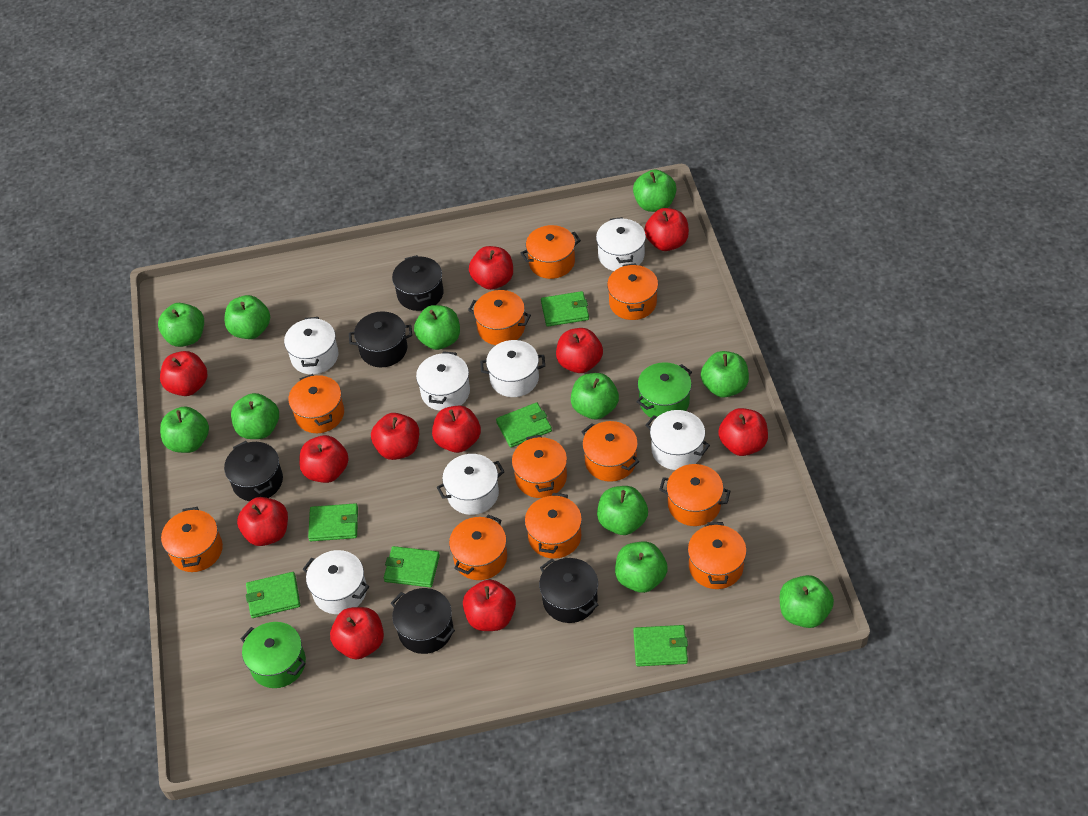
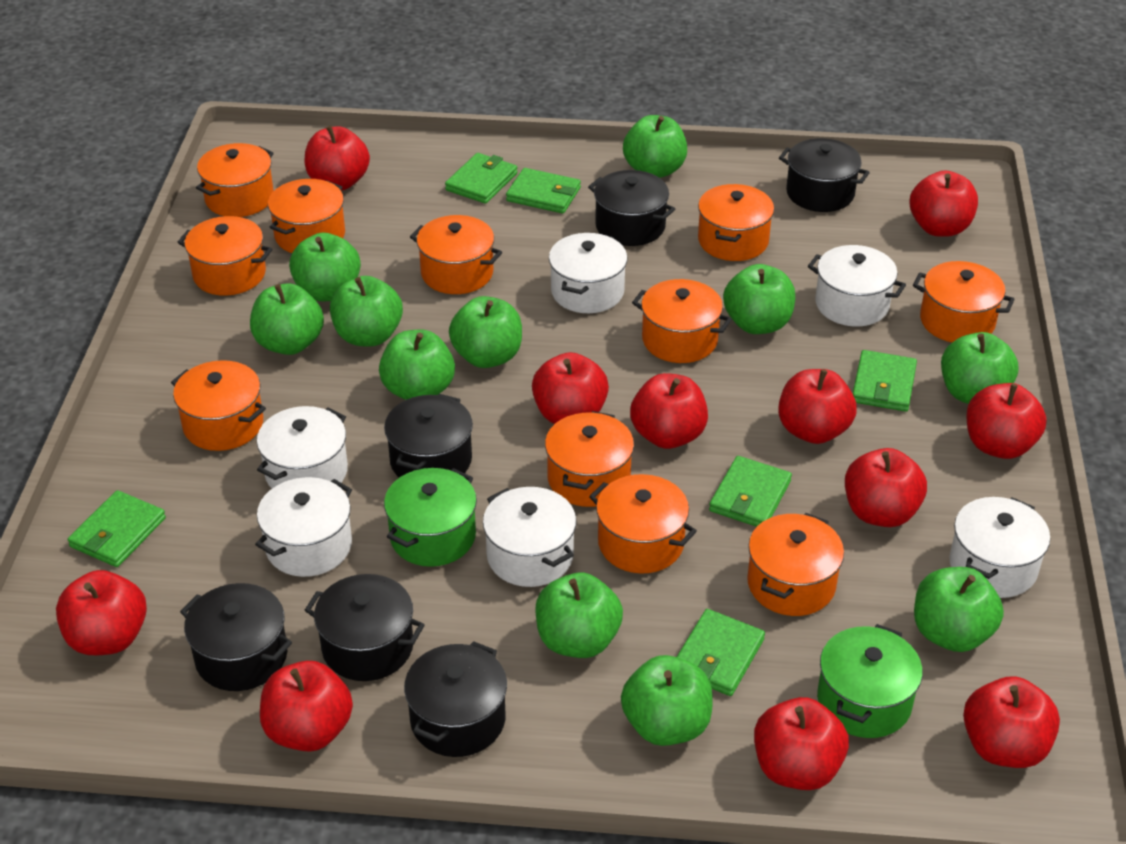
black pot: 5 -> 6
white pot: 7 -> 6

